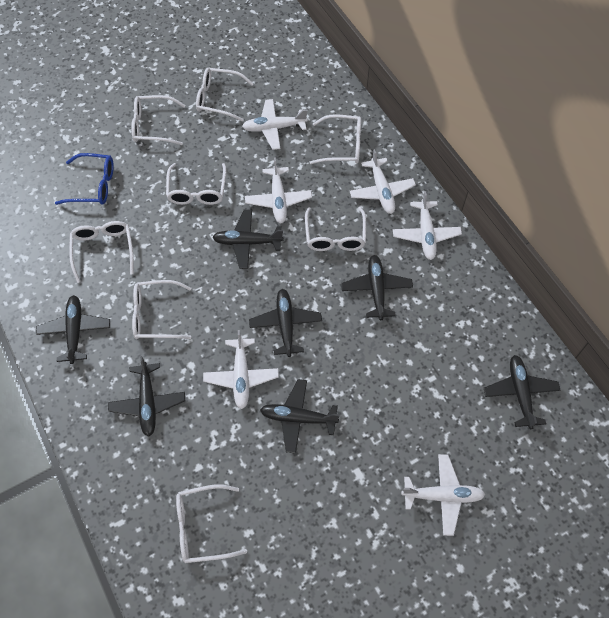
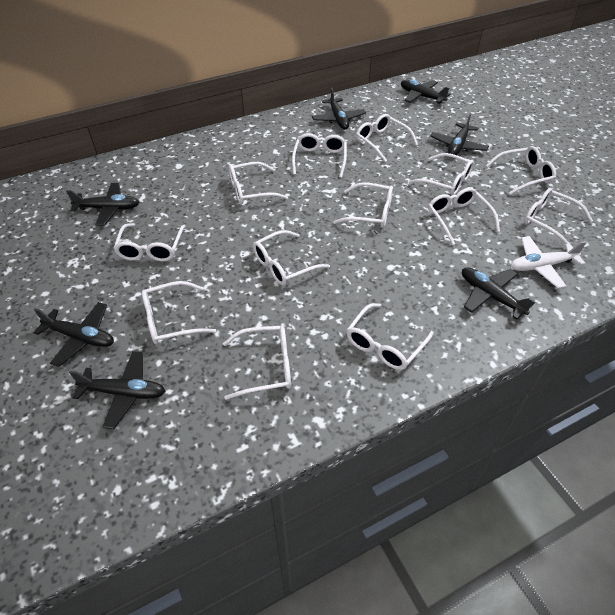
blue glasses: 1 -> 0
white glasses: 8 -> 13
white plane: 6 -> 1

